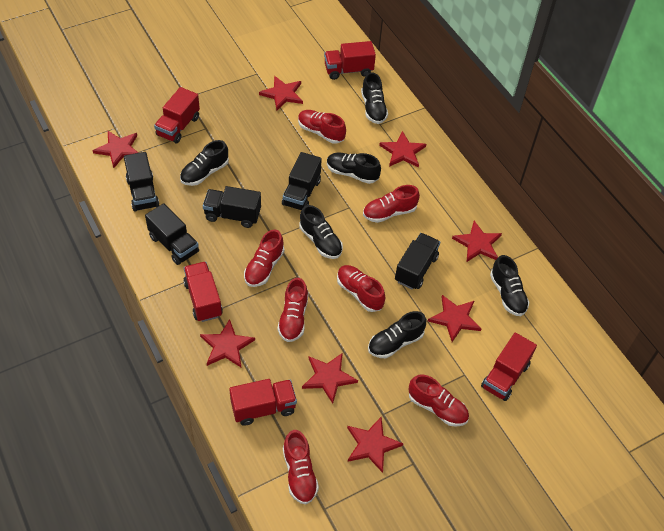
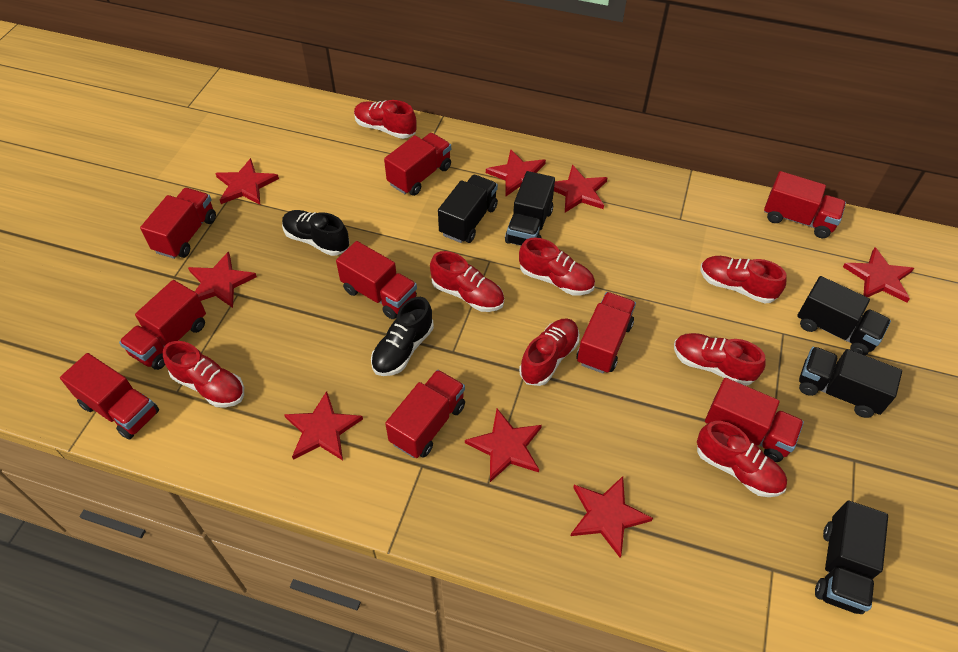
black shoe: 6 -> 2
red shoe: 7 -> 8
red truck: 5 -> 9

